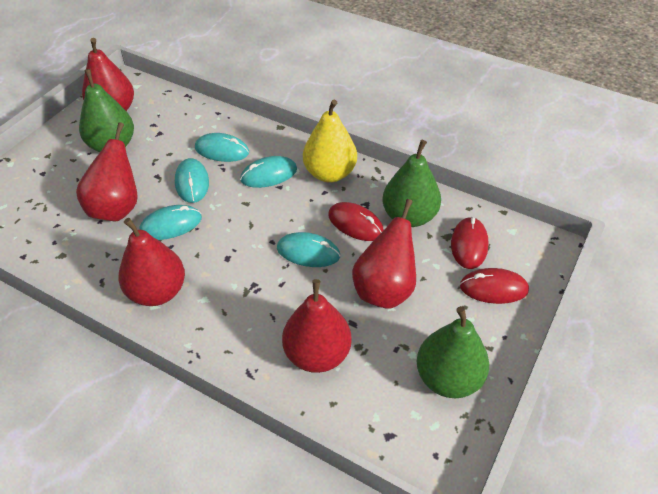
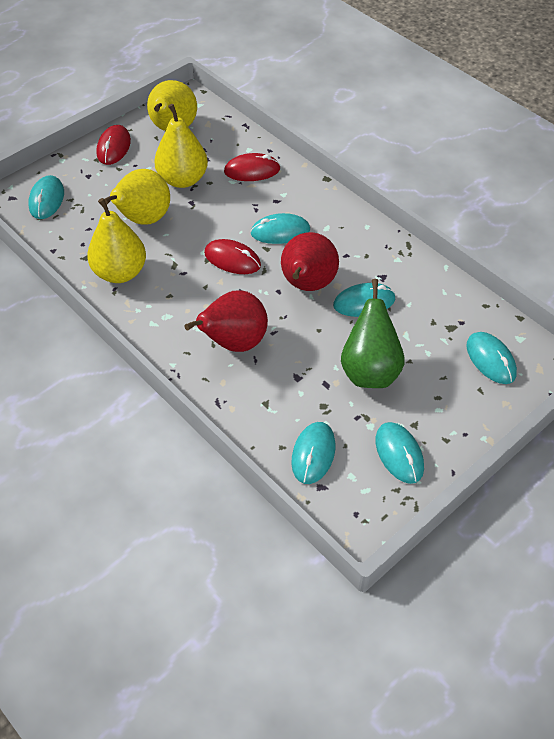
green pear: 3 -> 1
red pear: 5 -> 2
turquoise mouse: 5 -> 6
yellow pear: 1 -> 4

